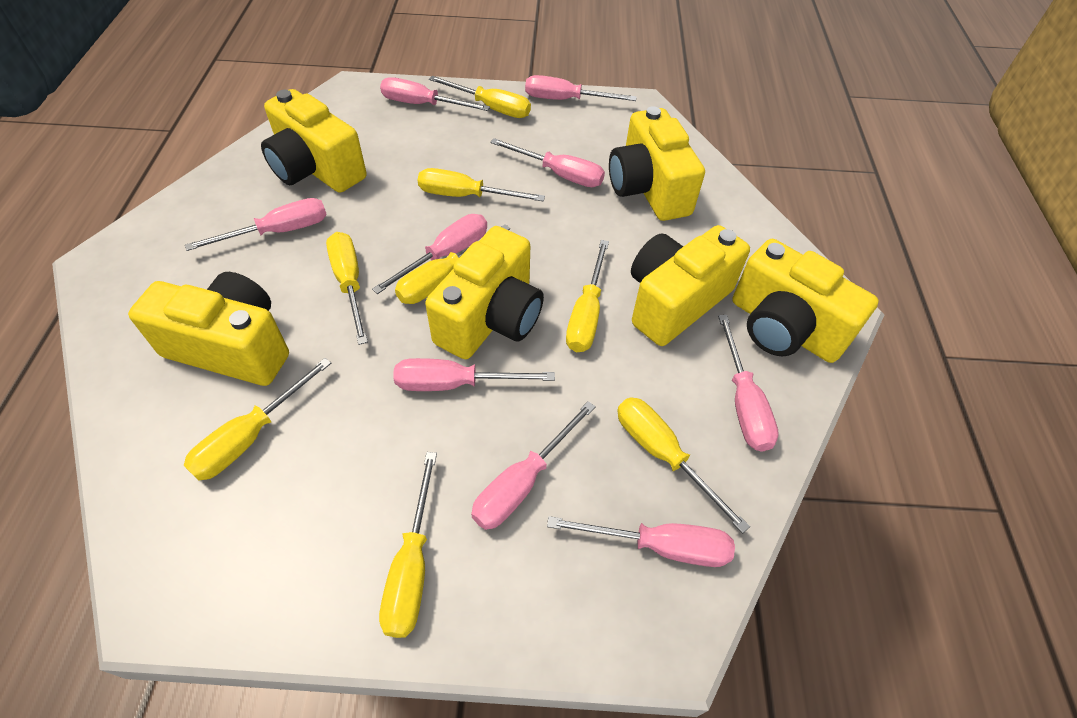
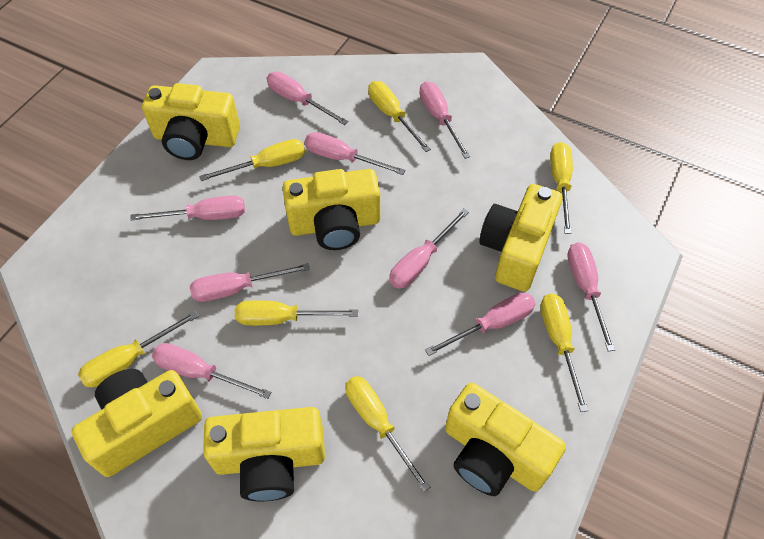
yellow screwdriver: 8 -> 7

